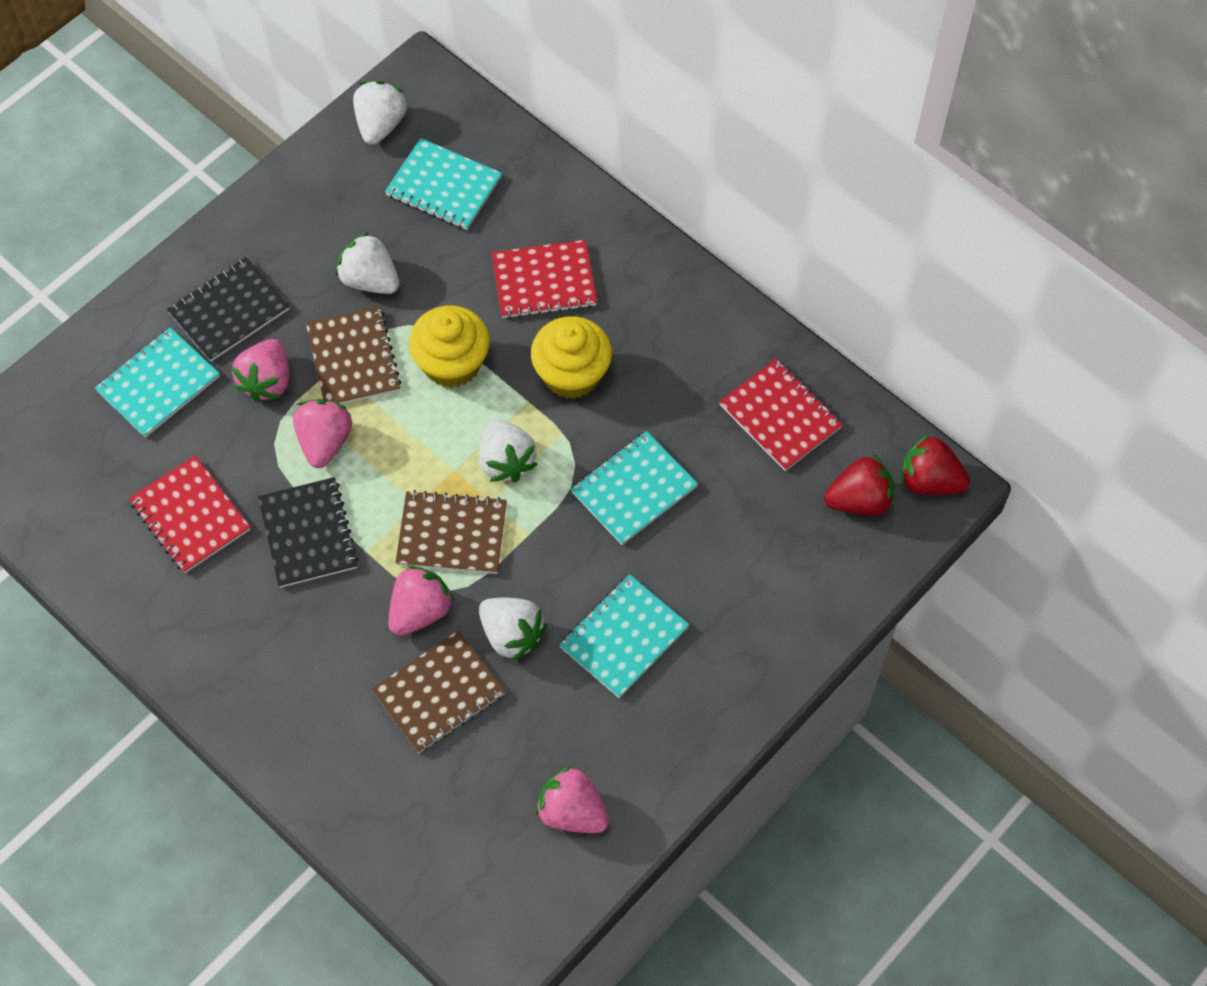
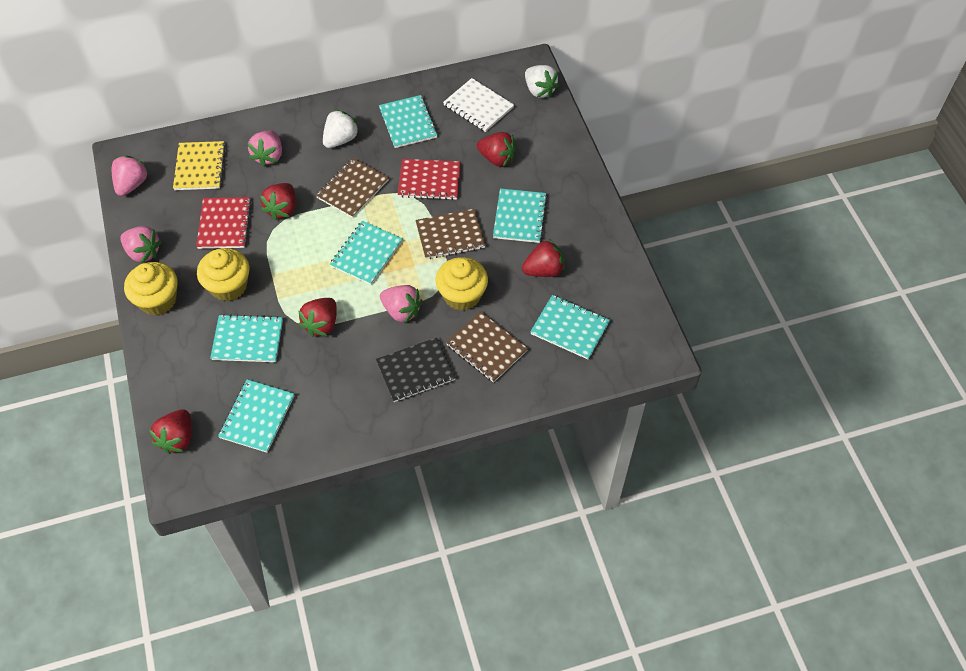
black notebook: 2 -> 1
red notebook: 3 -> 2
red strawberry: 2 -> 5
turquoise notebook: 4 -> 6
white notebook: 0 -> 1
white strawberry: 4 -> 2
yellow cupcake: 2 -> 3
yellow notebook: 0 -> 1

